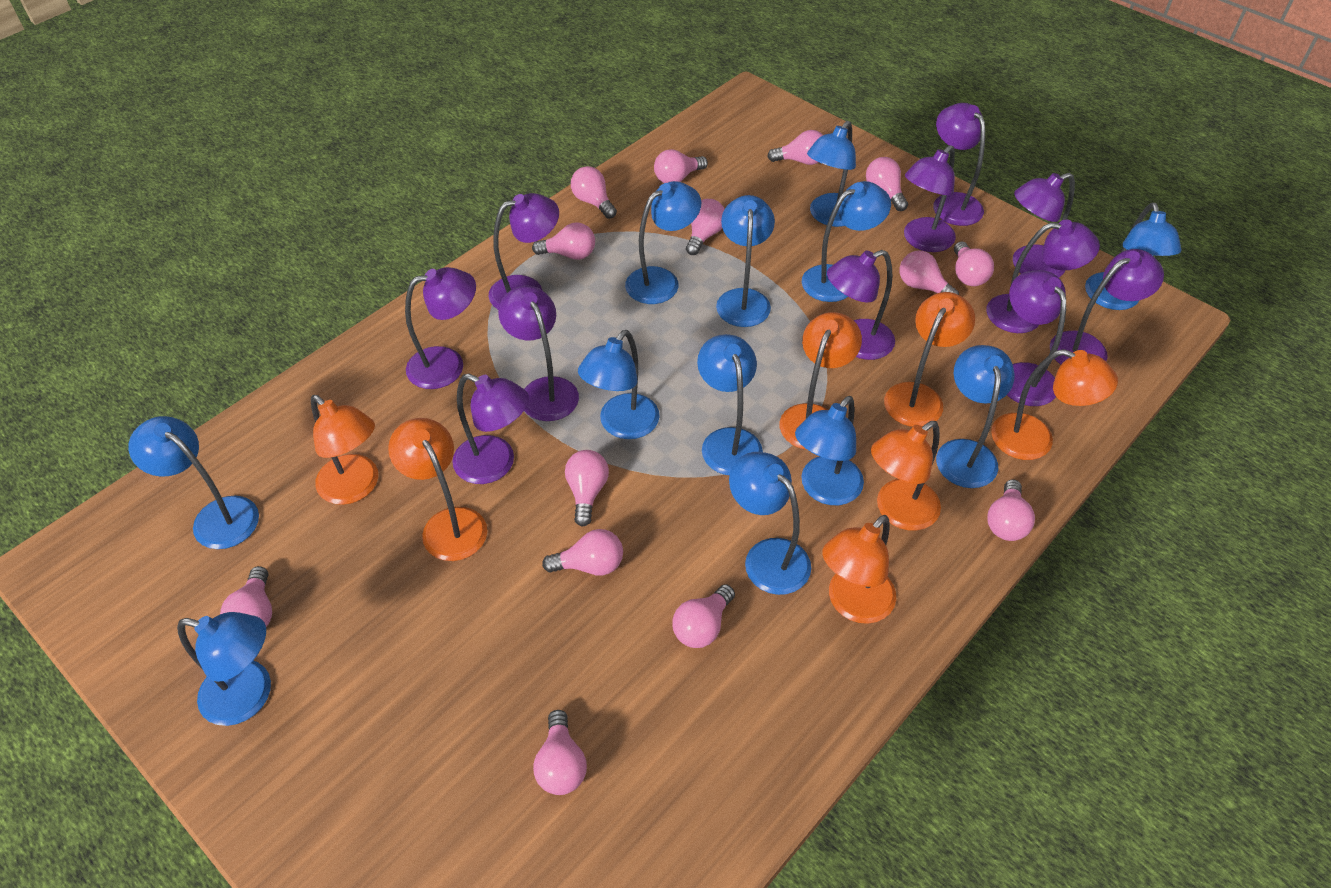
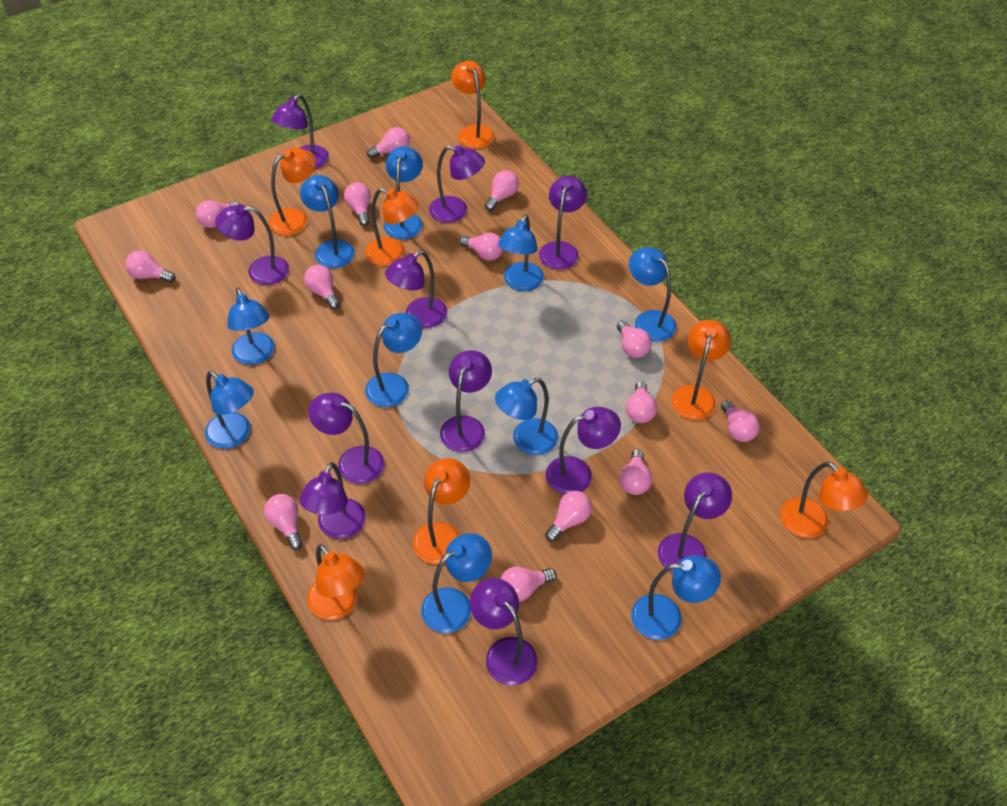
blue lamp: 12 -> 10

